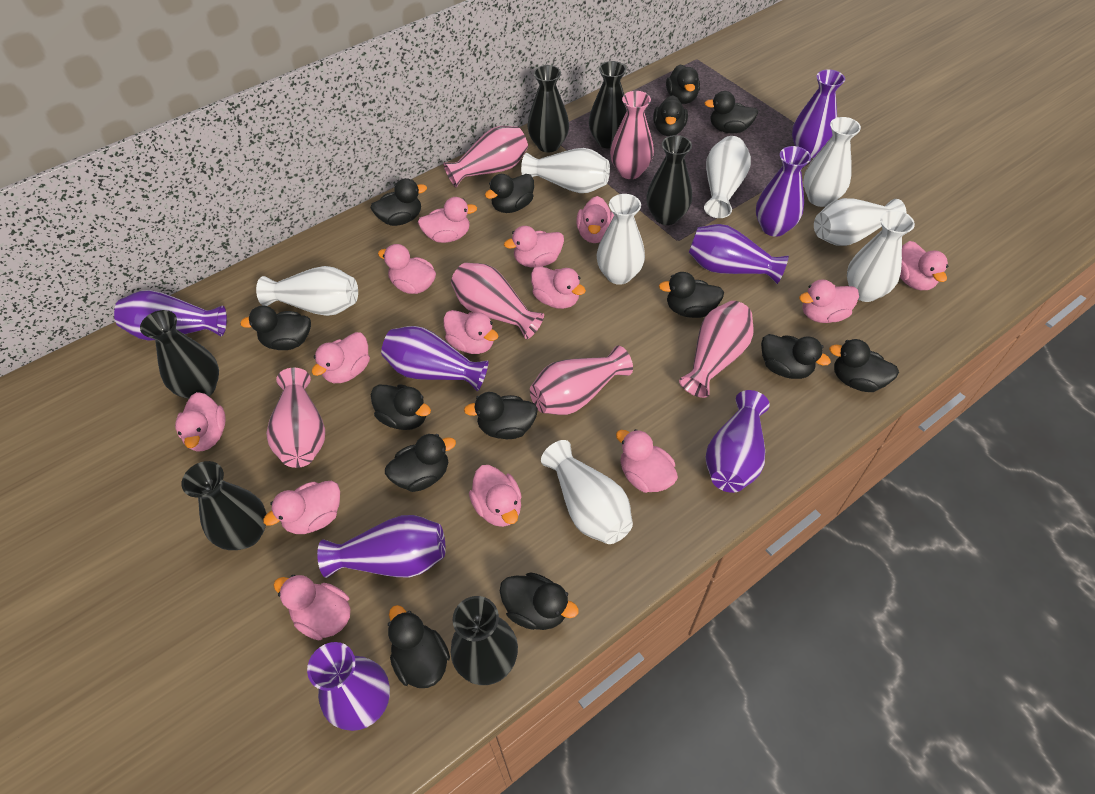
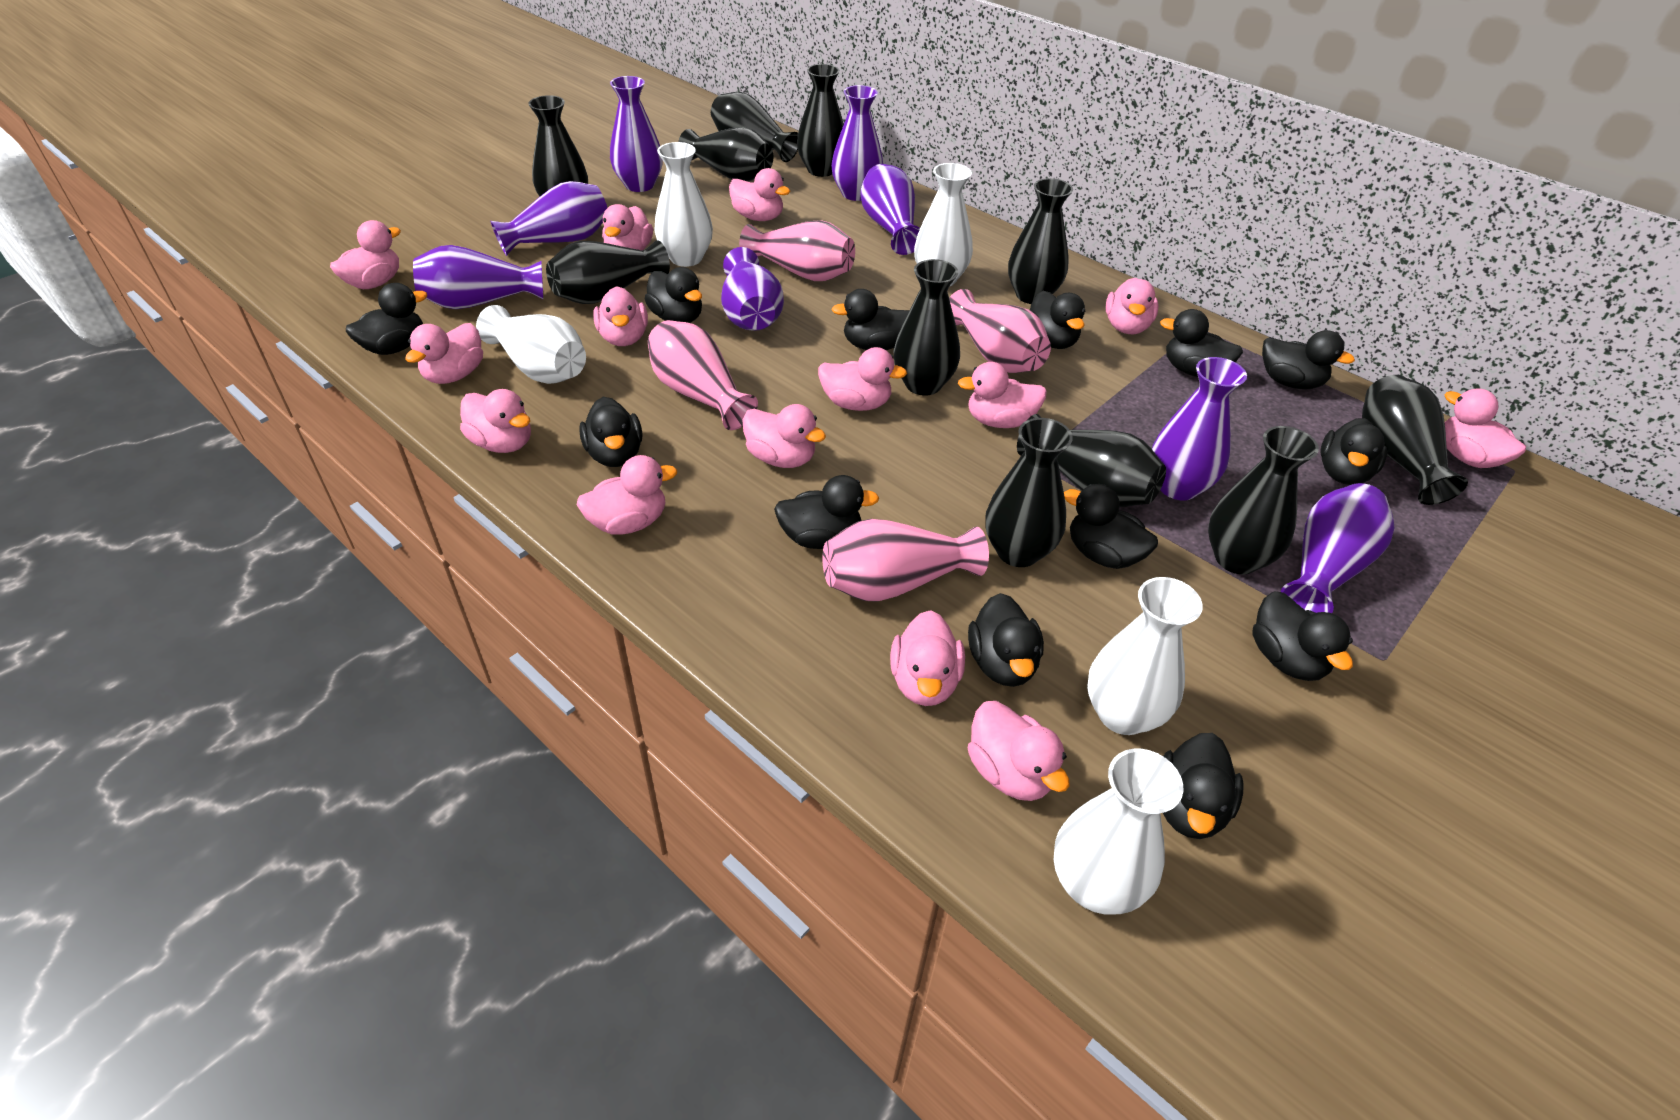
black duck: 14 -> 13
black vase: 6 -> 11
pink vase: 6 -> 4
white vase: 8 -> 5

